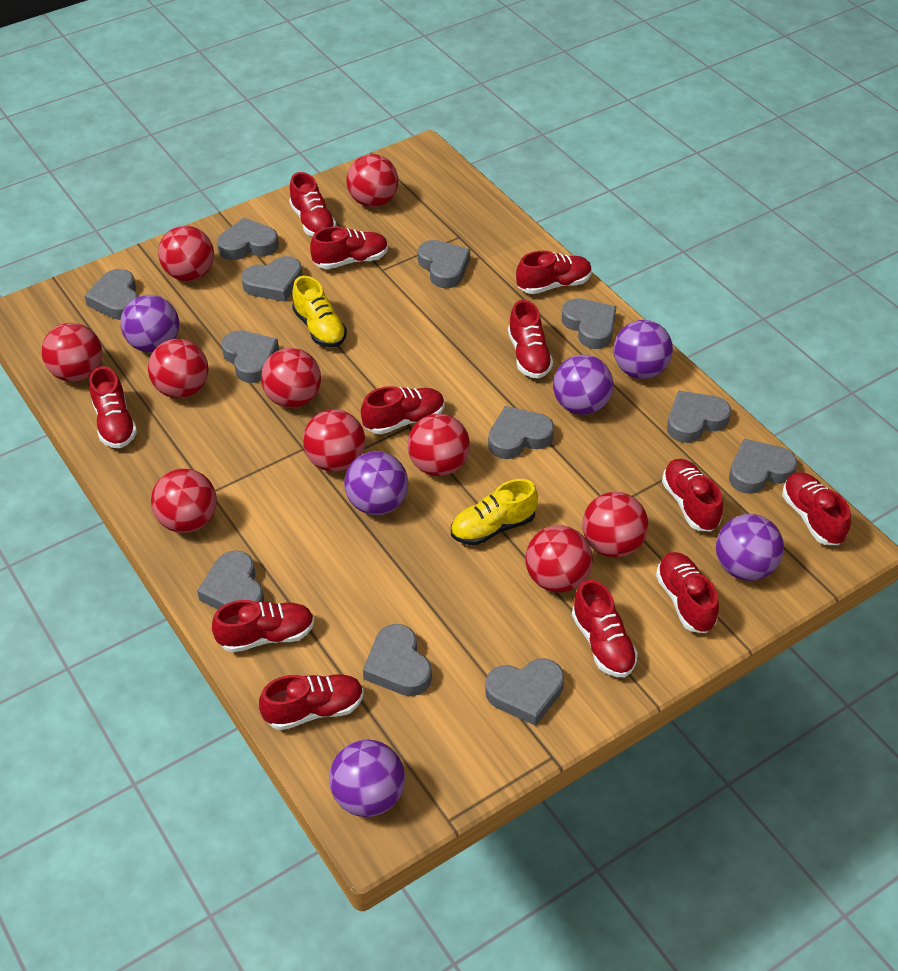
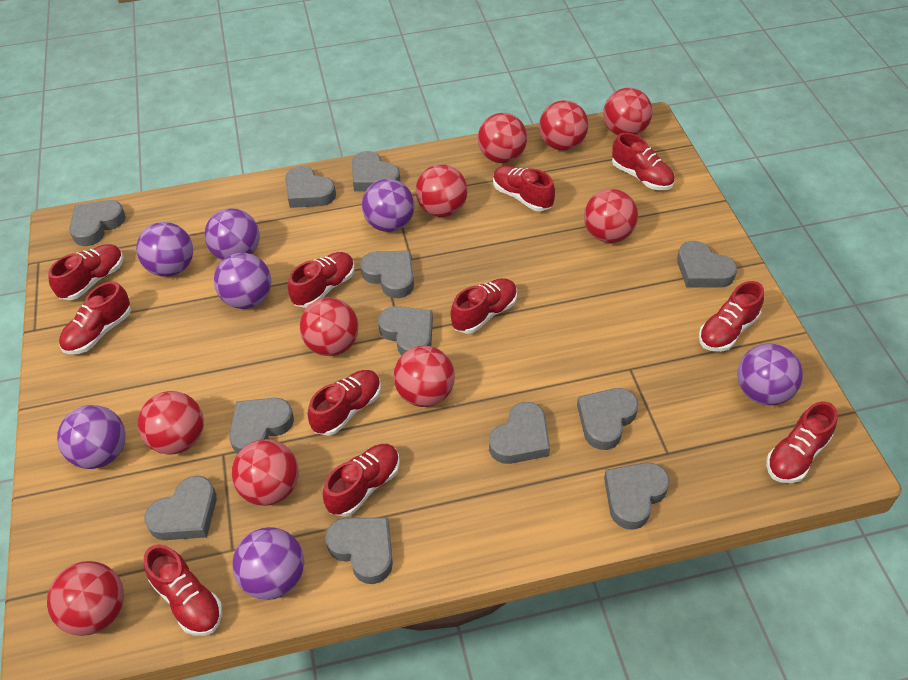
purple ball: 6 -> 7
red shoe: 12 -> 11
yellow shoe: 2 -> 0

